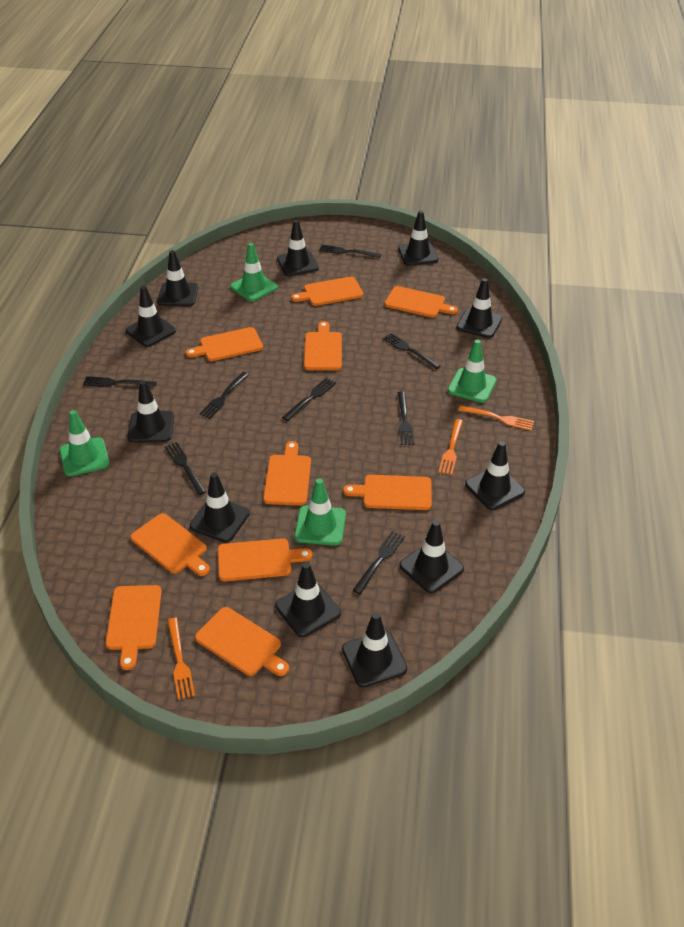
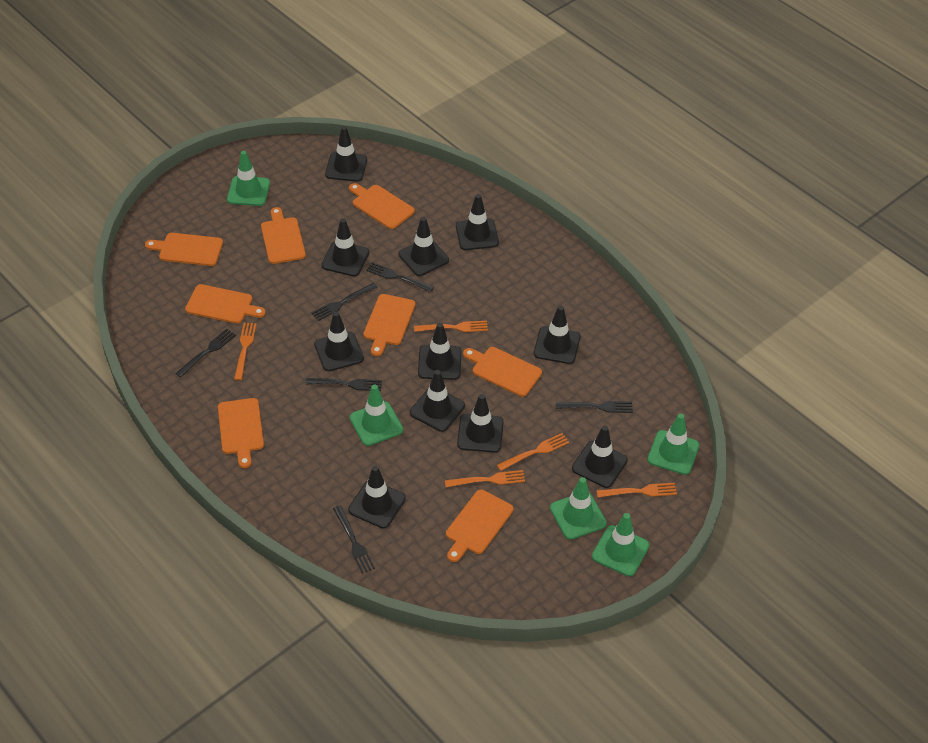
black fork: 8 -> 6
green traffic cone: 4 -> 5
orange cutting board: 10 -> 8
orange fork: 3 -> 5

